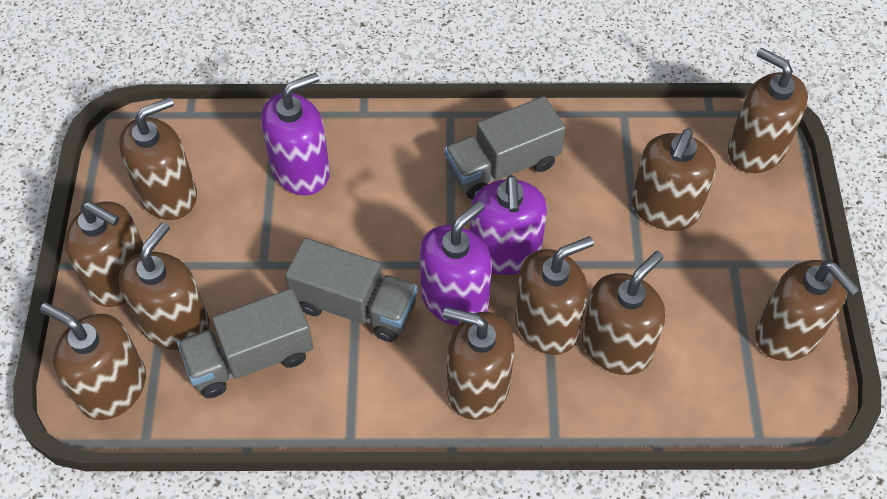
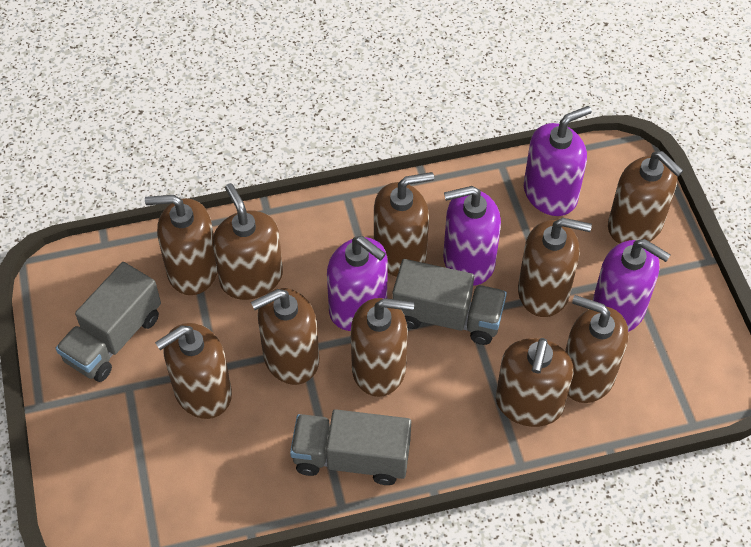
purple soap dispenser: 3 -> 4

